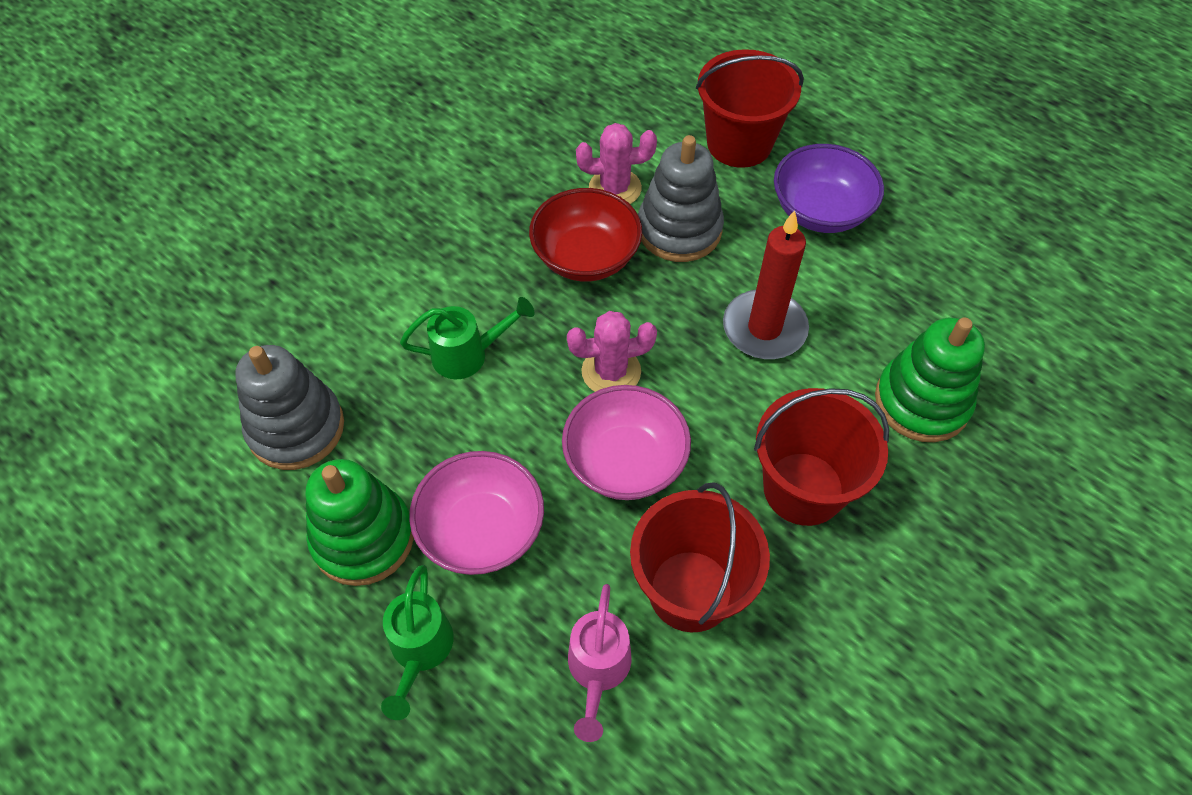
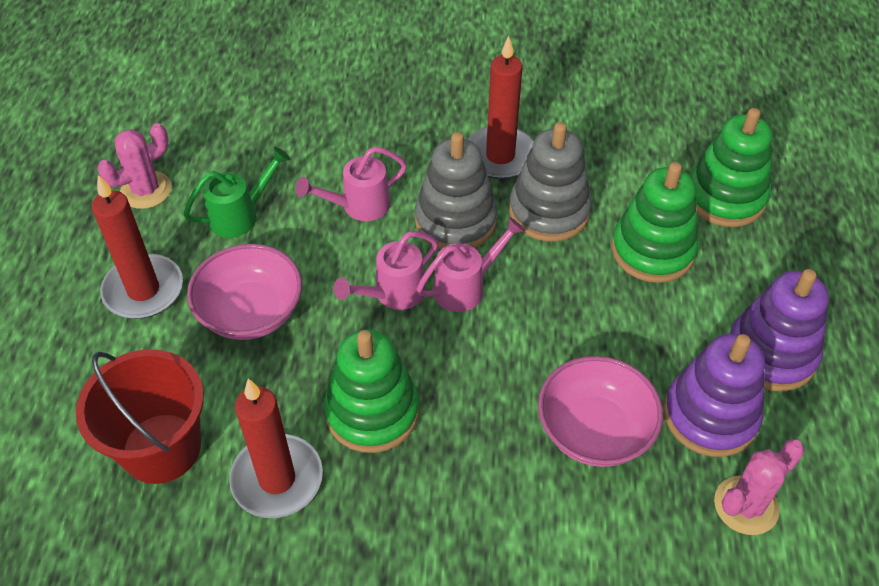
green stacking toy: 2 -> 3
green watering can: 2 -> 1
pink watering can: 1 -> 3
purple bowl: 1 -> 0
purple stacking toy: 0 -> 2
red bowl: 1 -> 0
red bucket: 3 -> 1
red candle: 1 -> 3

